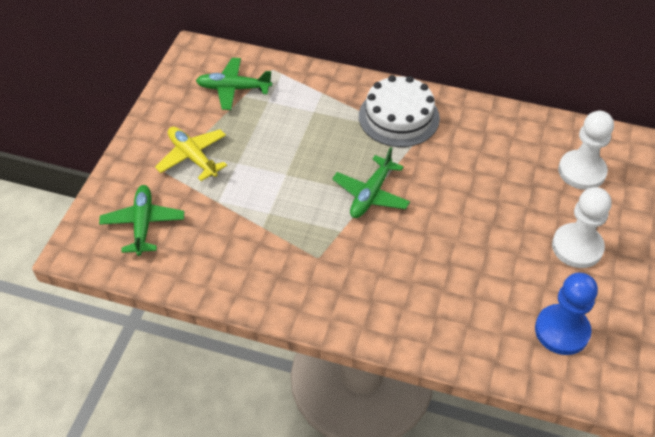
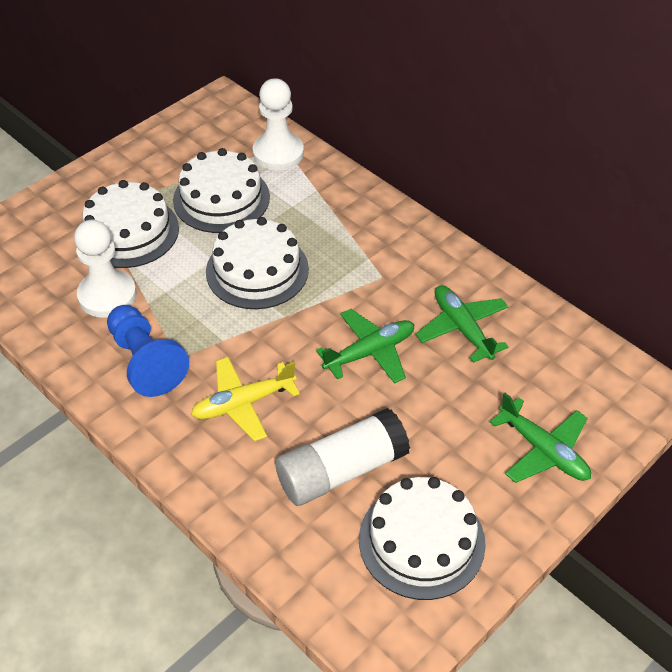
white cake: 1 -> 4
white glue stick: 0 -> 1

